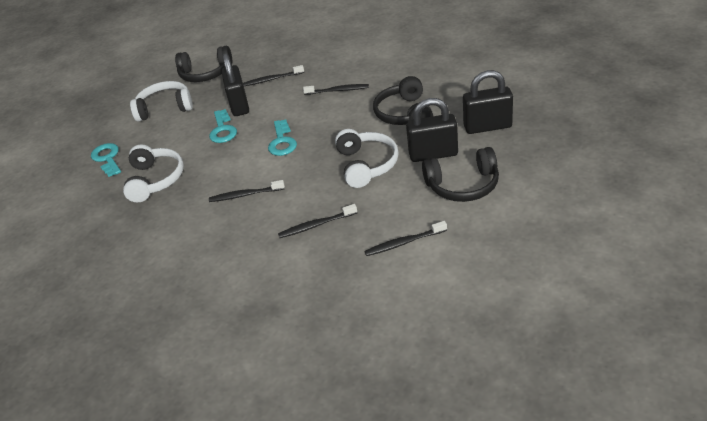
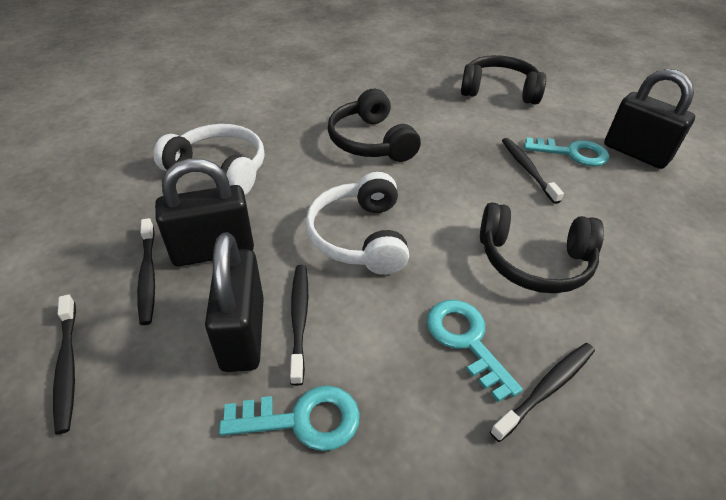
white headphones: 3 -> 2

